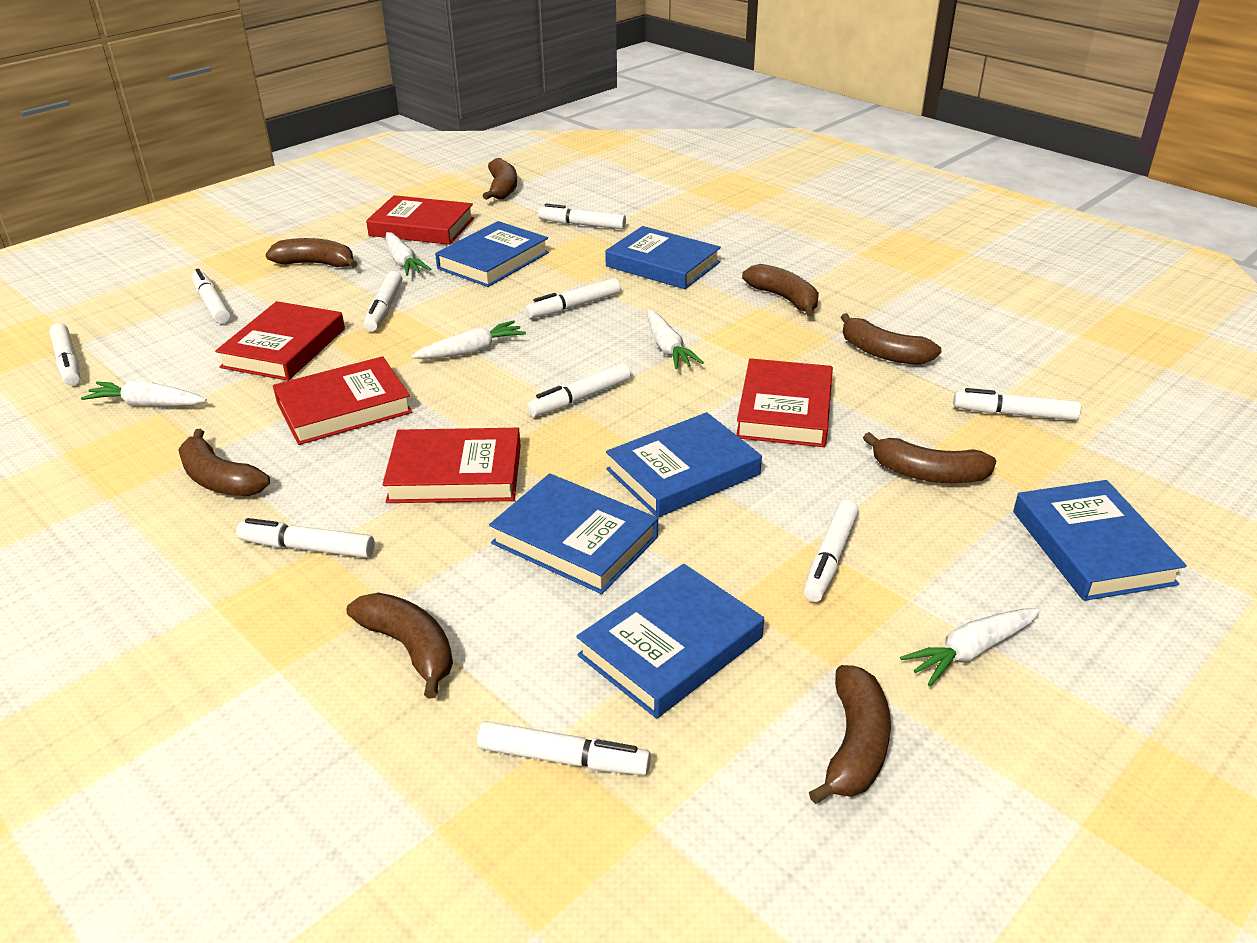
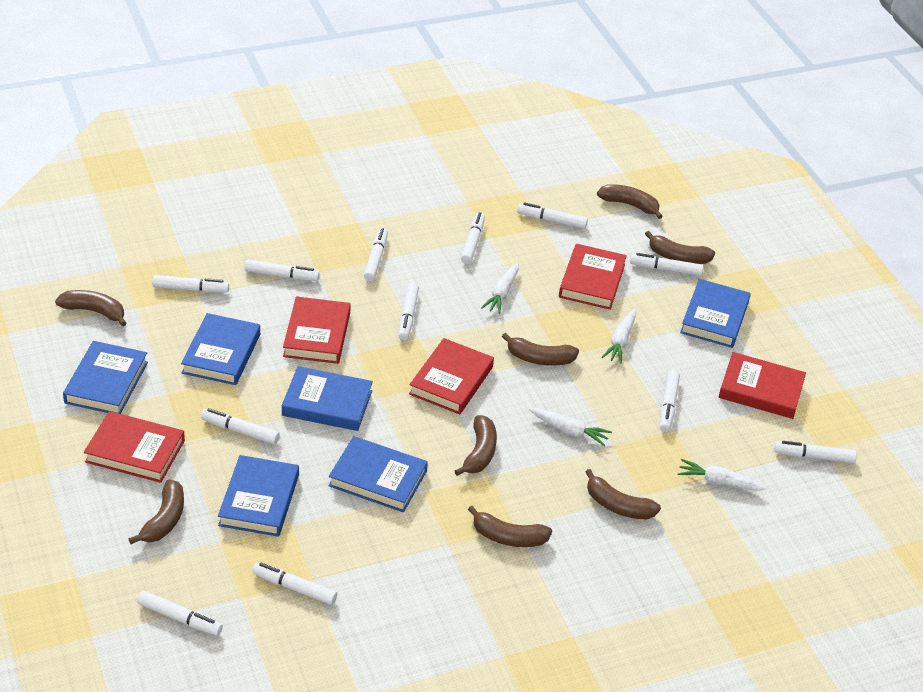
white carrot: 5 -> 4
white marker: 10 -> 12

